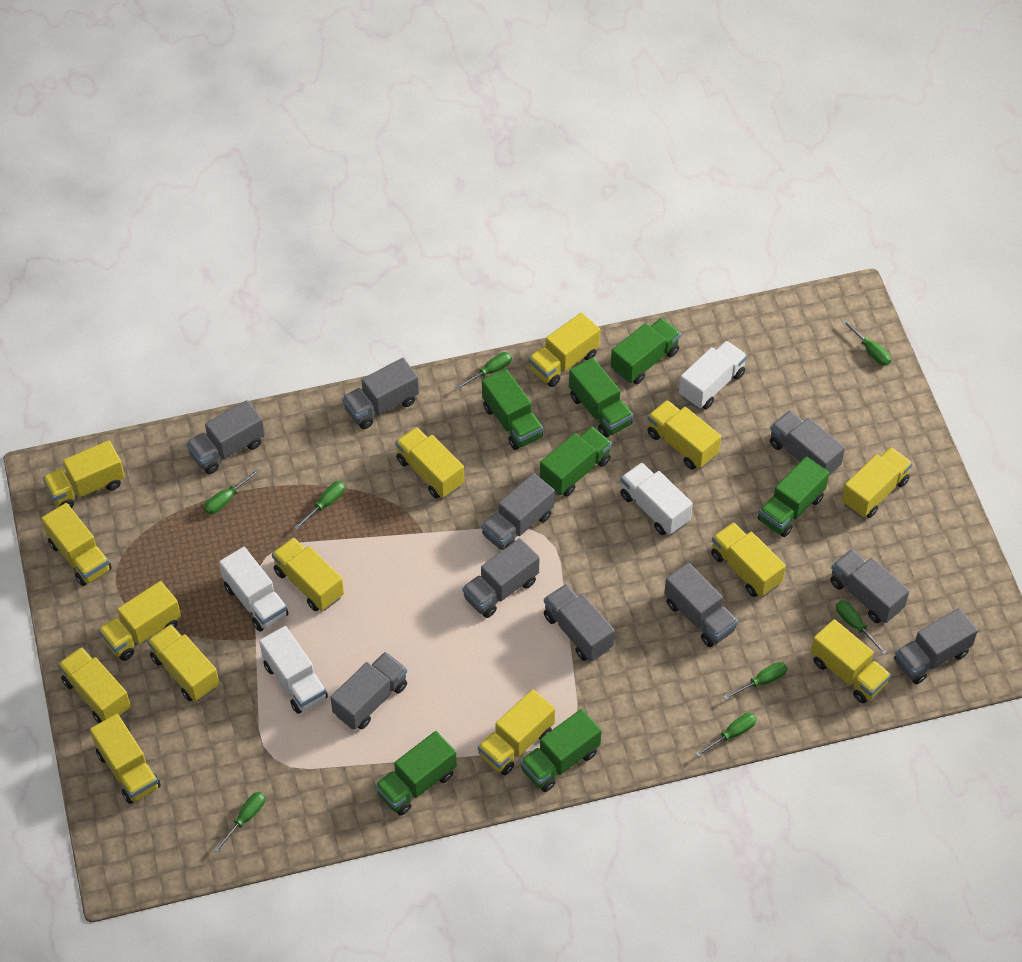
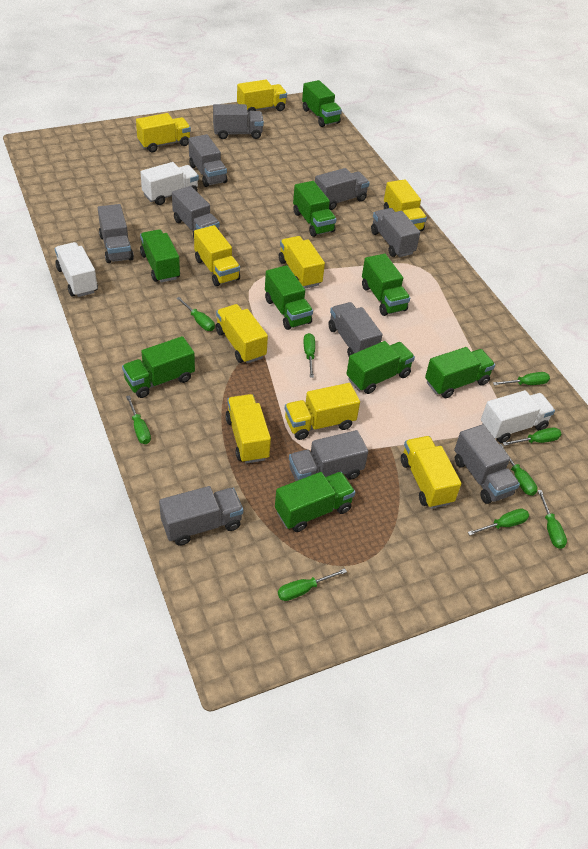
green screwdriver: 8 -> 9
green truck: 7 -> 9
white truck: 4 -> 3
yellow truck: 14 -> 9

